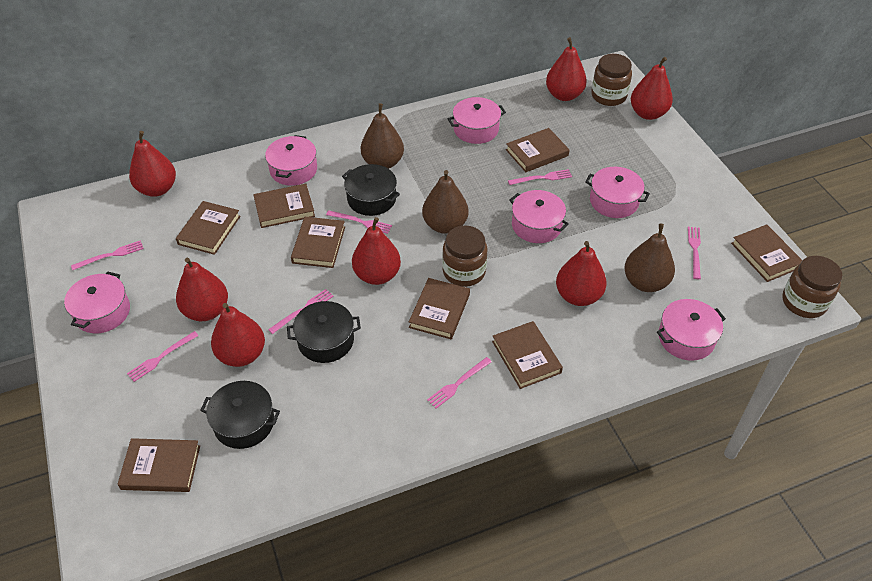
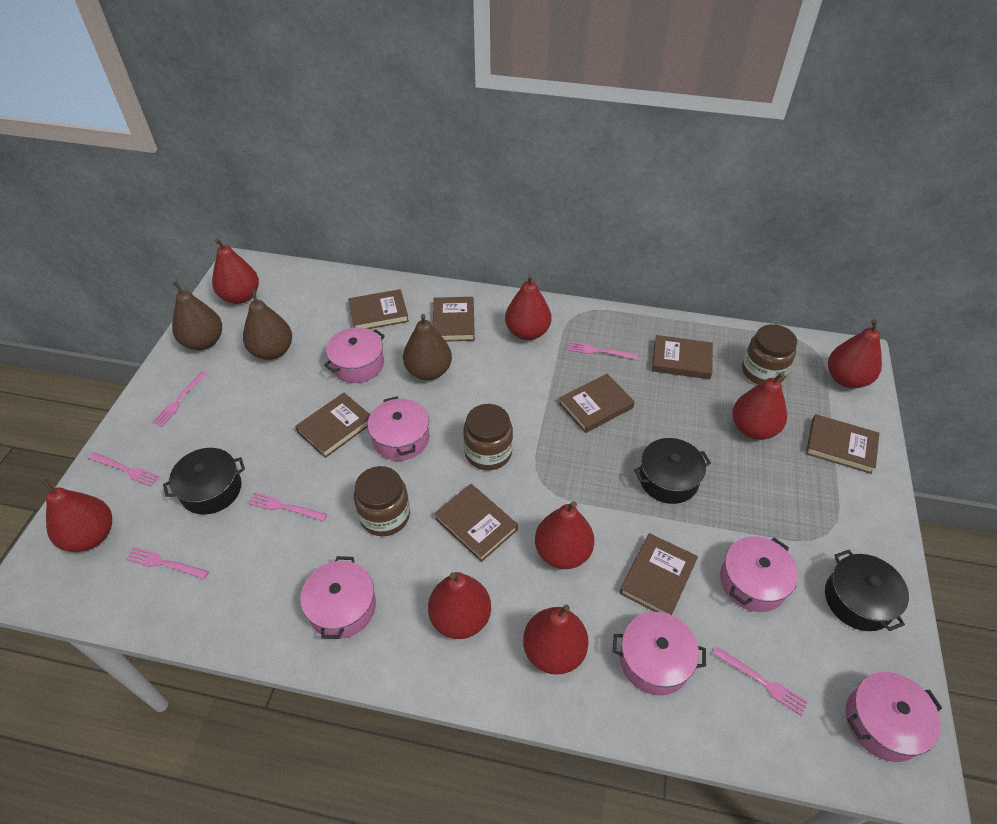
pink fork: 7 -> 6
red pear: 7 -> 8

